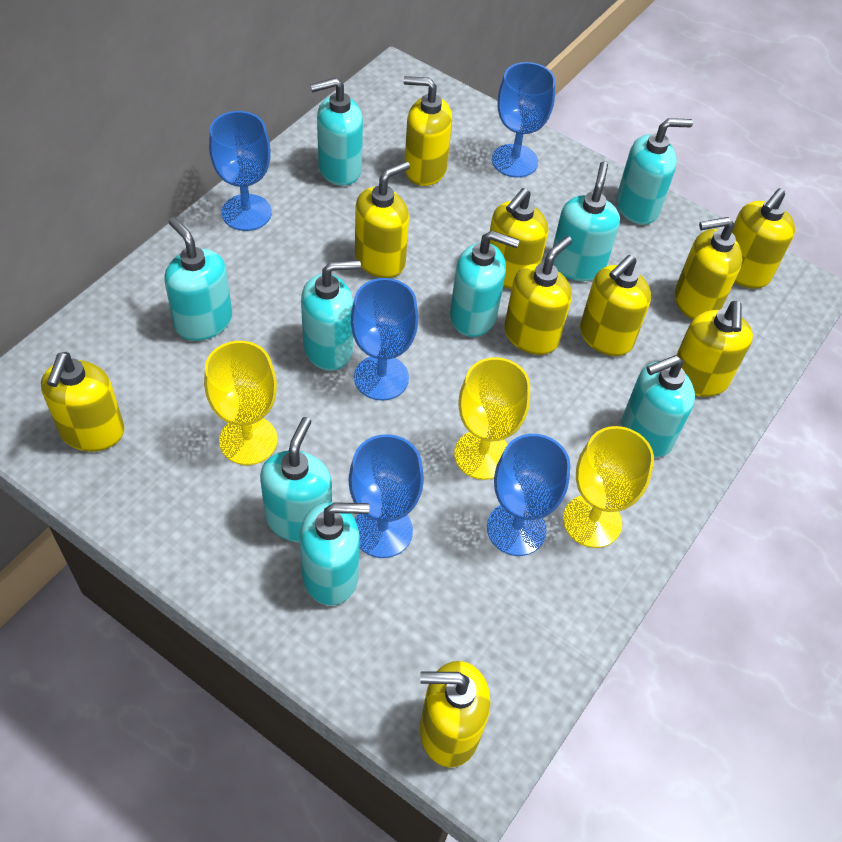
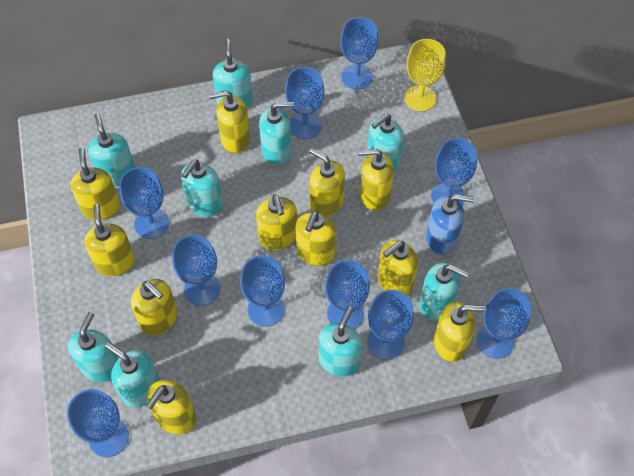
blue goblet: 5 -> 10
blue soap dispenser: 0 -> 1
yellow goblet: 3 -> 1
yellow soap dispenser: 10 -> 11

